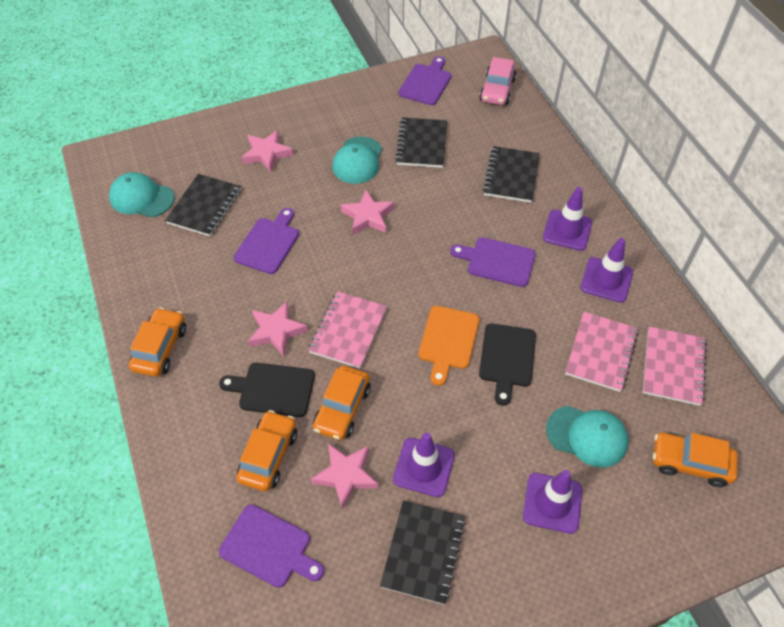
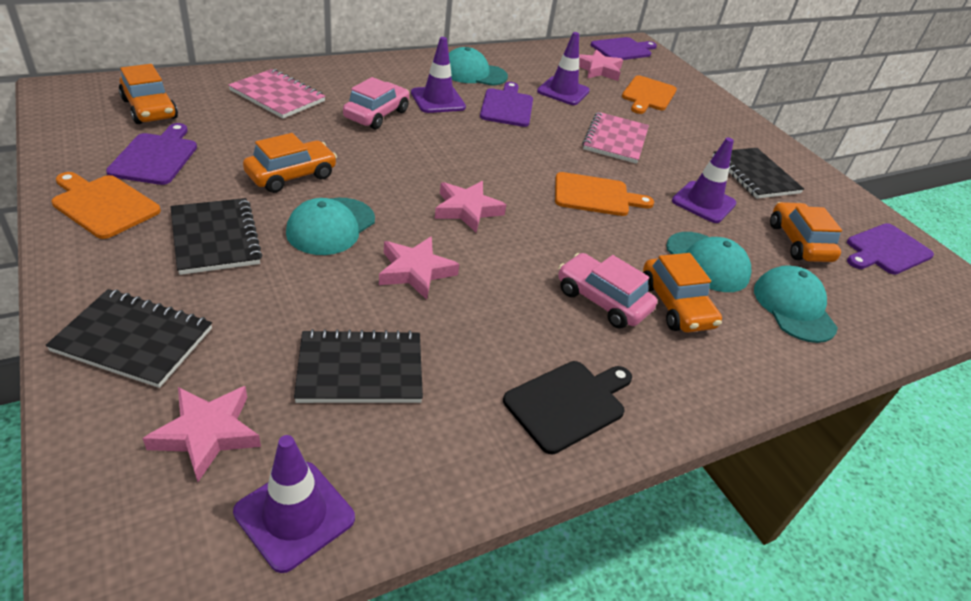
black cutting board: 2 -> 1
orange cutting board: 1 -> 3
pink car: 1 -> 2
pink notebook: 3 -> 2
turquoise cap: 3 -> 4

